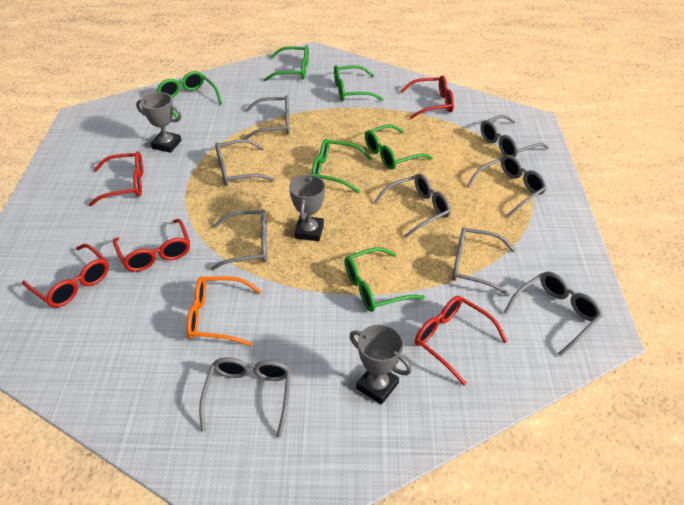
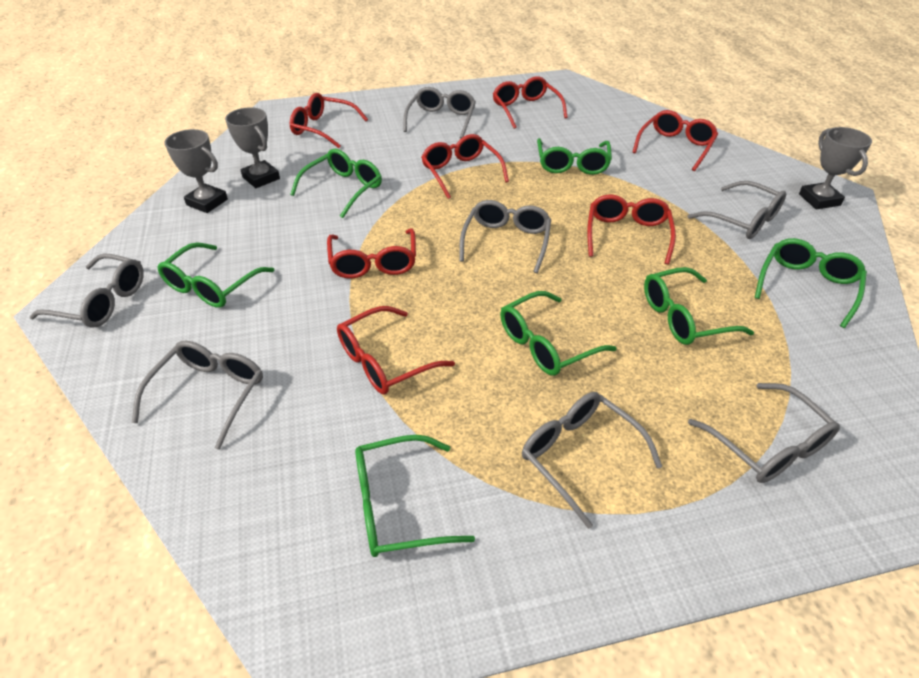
green glasses: 6 -> 7
grey glasses: 9 -> 7
orange glasses: 1 -> 0
red glasses: 5 -> 7

